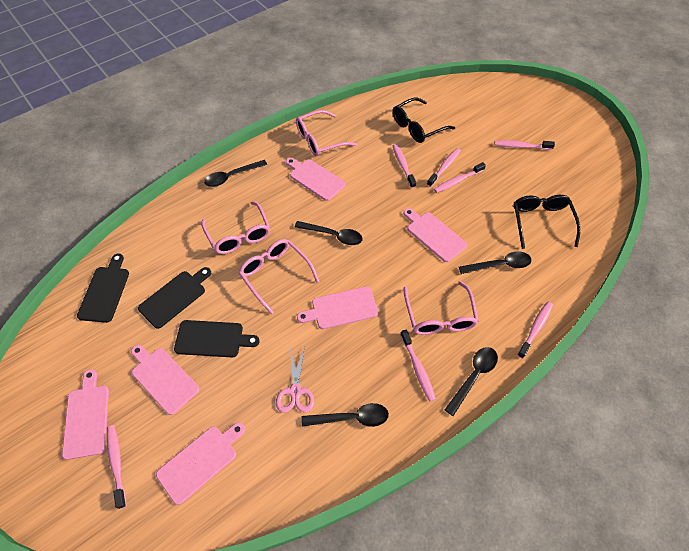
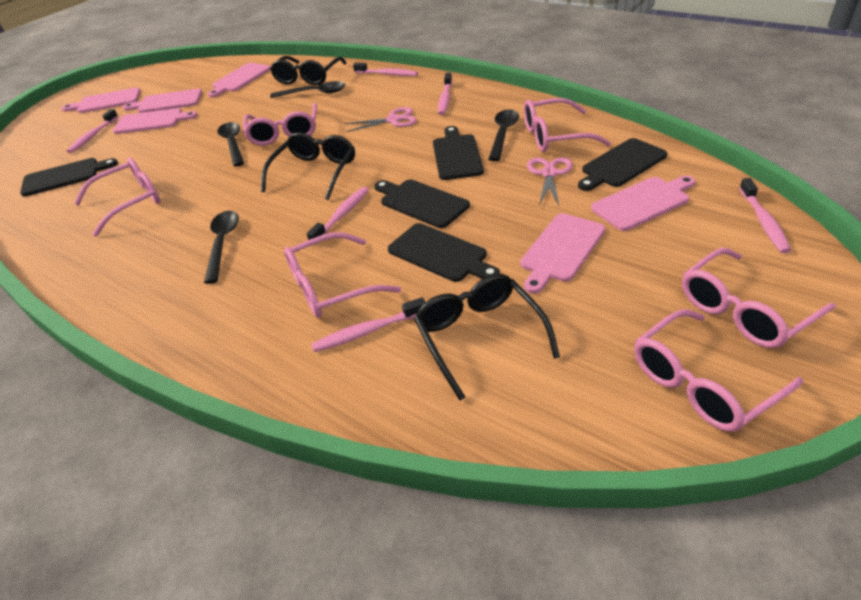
black cutting board: 3 -> 5
black glasses: 2 -> 3
black spoon: 5 -> 4
pink glasses: 4 -> 6
pink scissors: 1 -> 2
pink toothbrush: 7 -> 6

